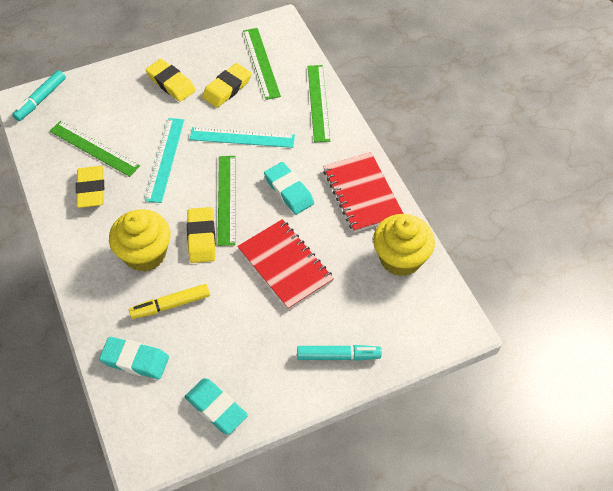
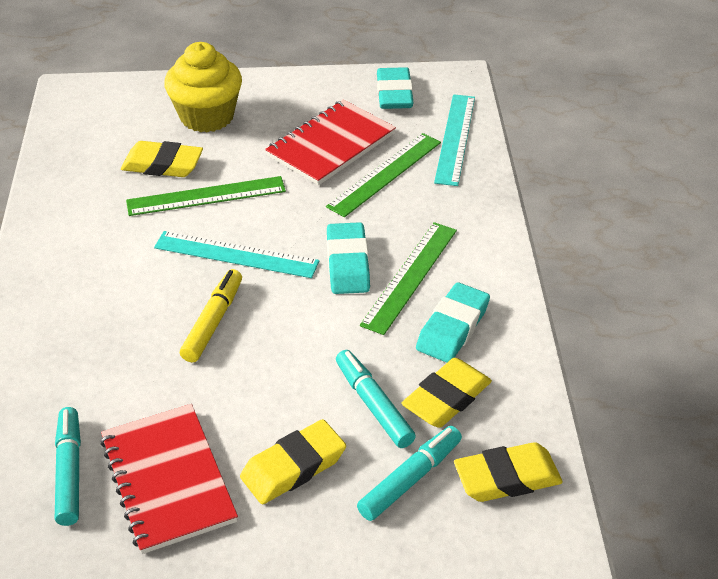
green ruler: 4 -> 3
turquoise marker: 2 -> 3
yellow cupcake: 2 -> 1

